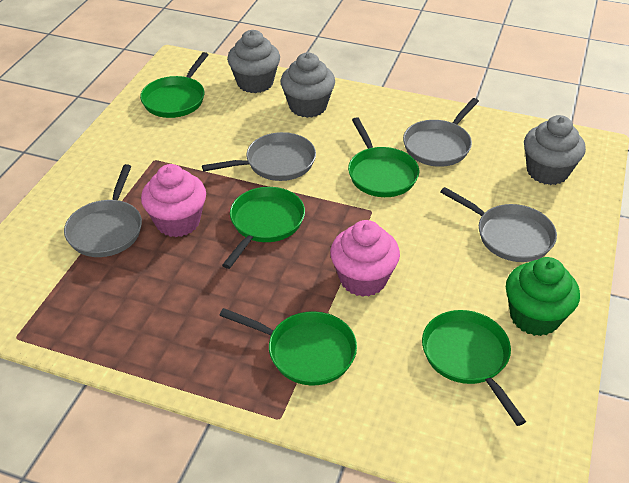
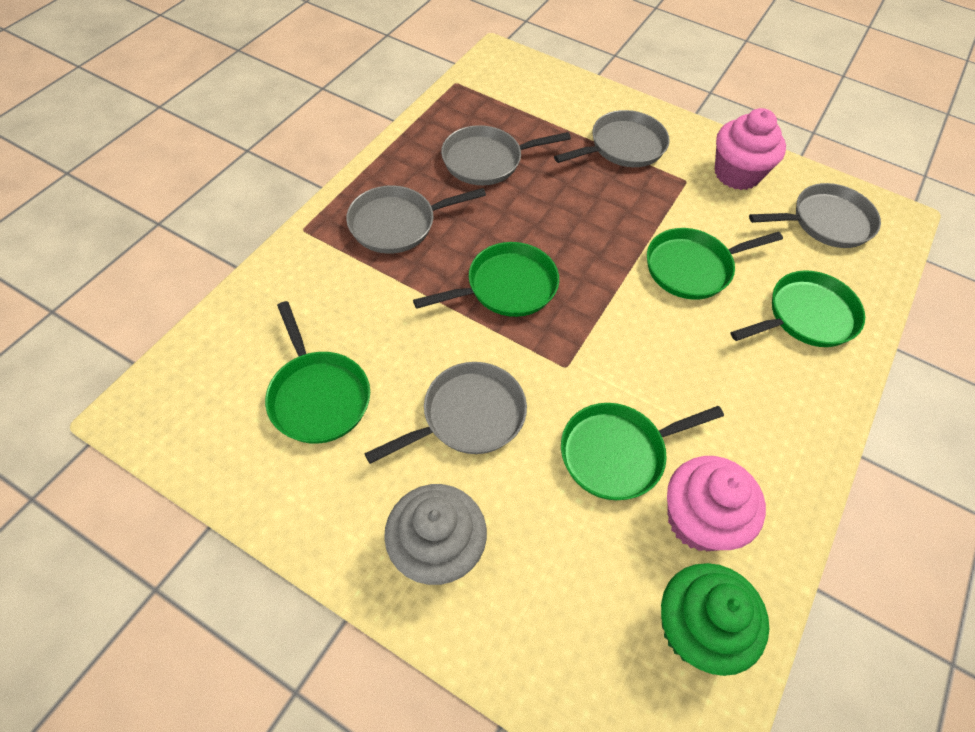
grey cupcake: 3 -> 1
grey pan: 4 -> 5

